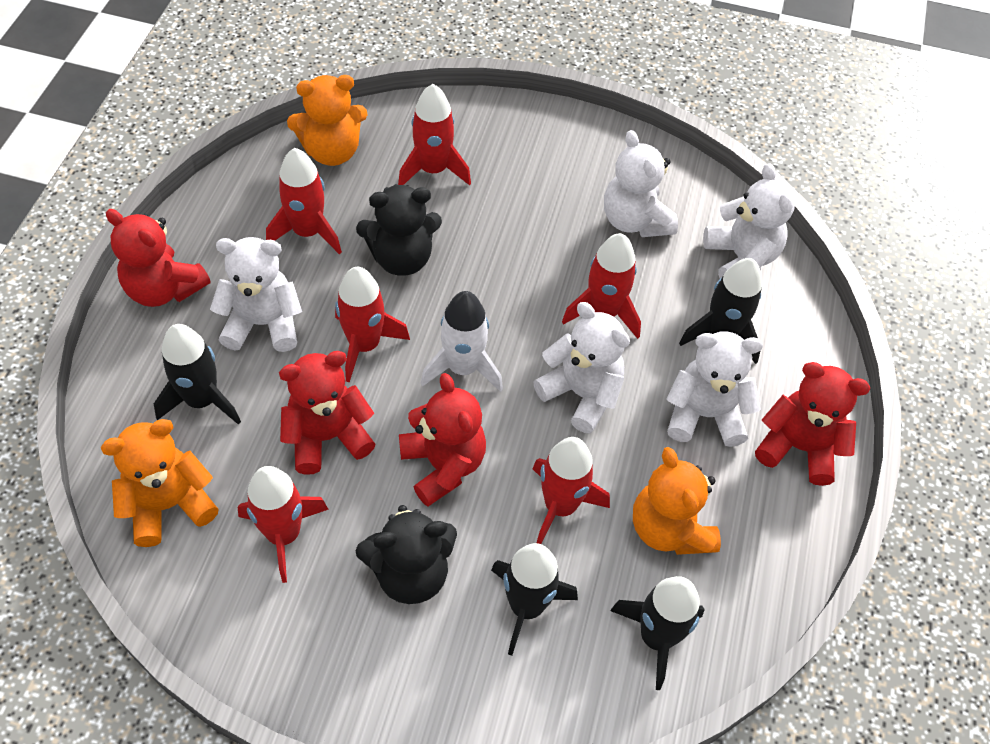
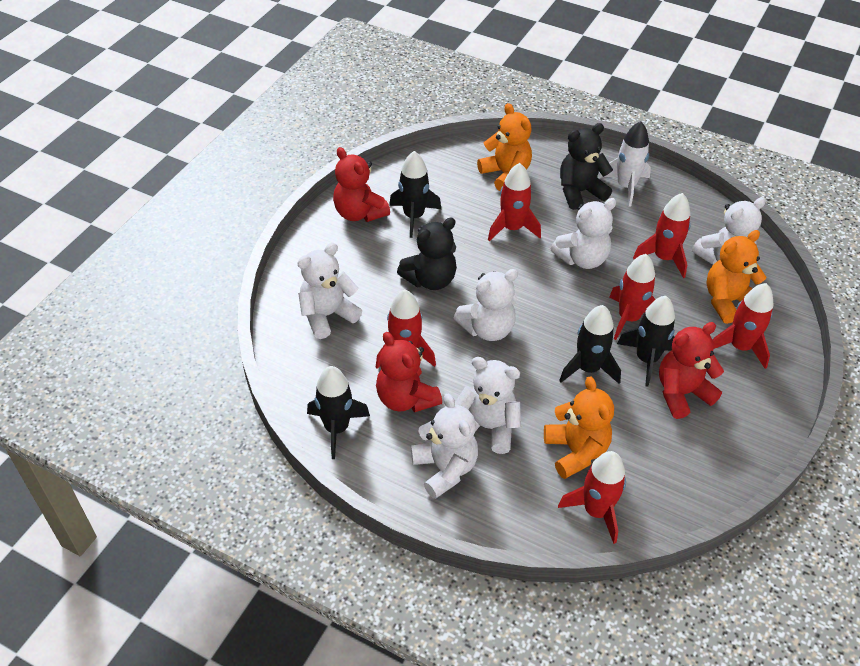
red teddy bear: 4 -> 3
white teddy bear: 5 -> 6

